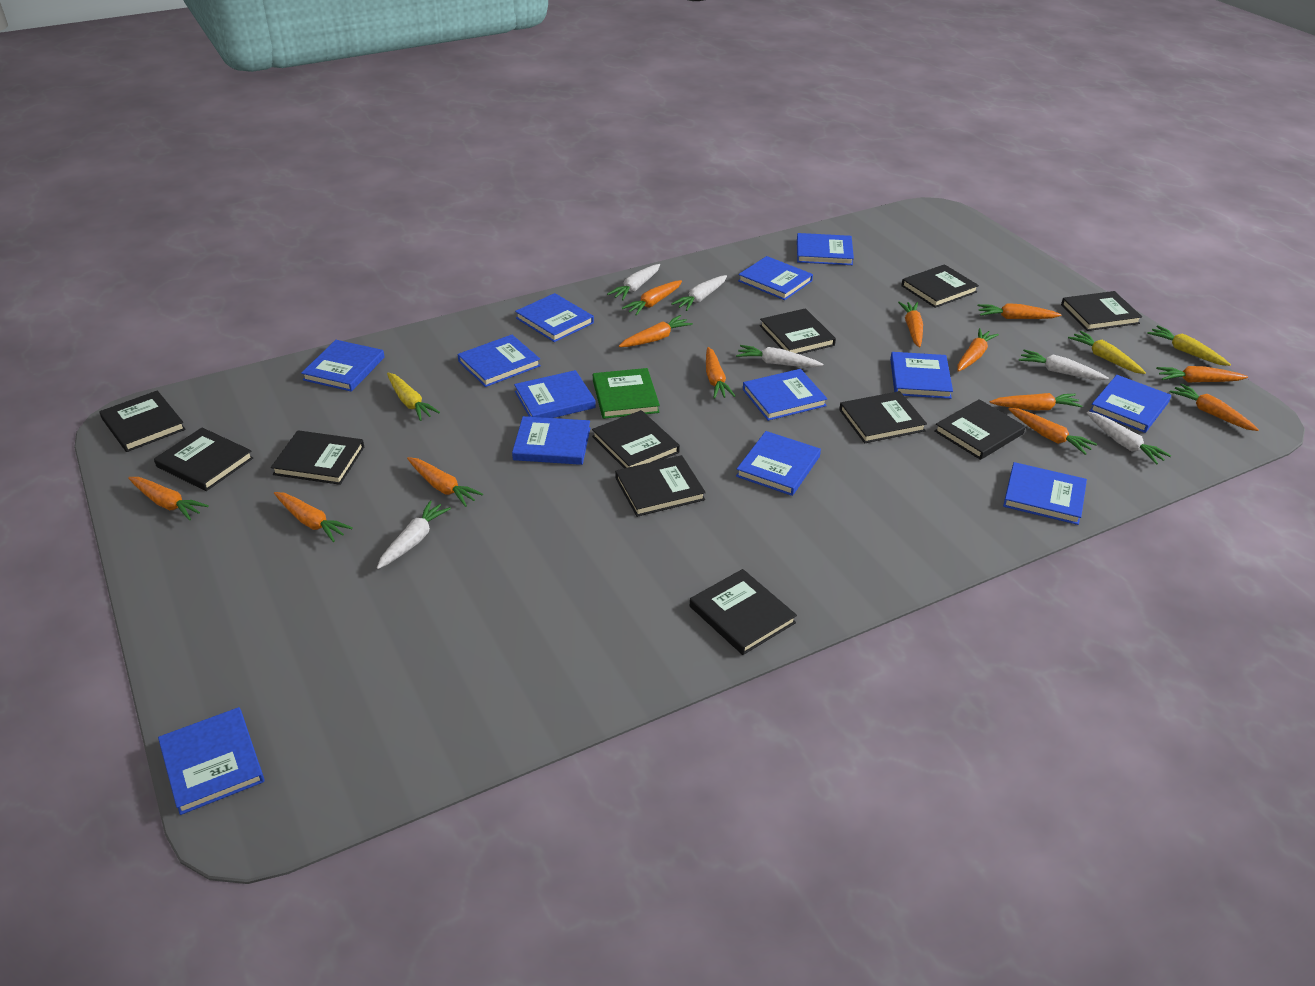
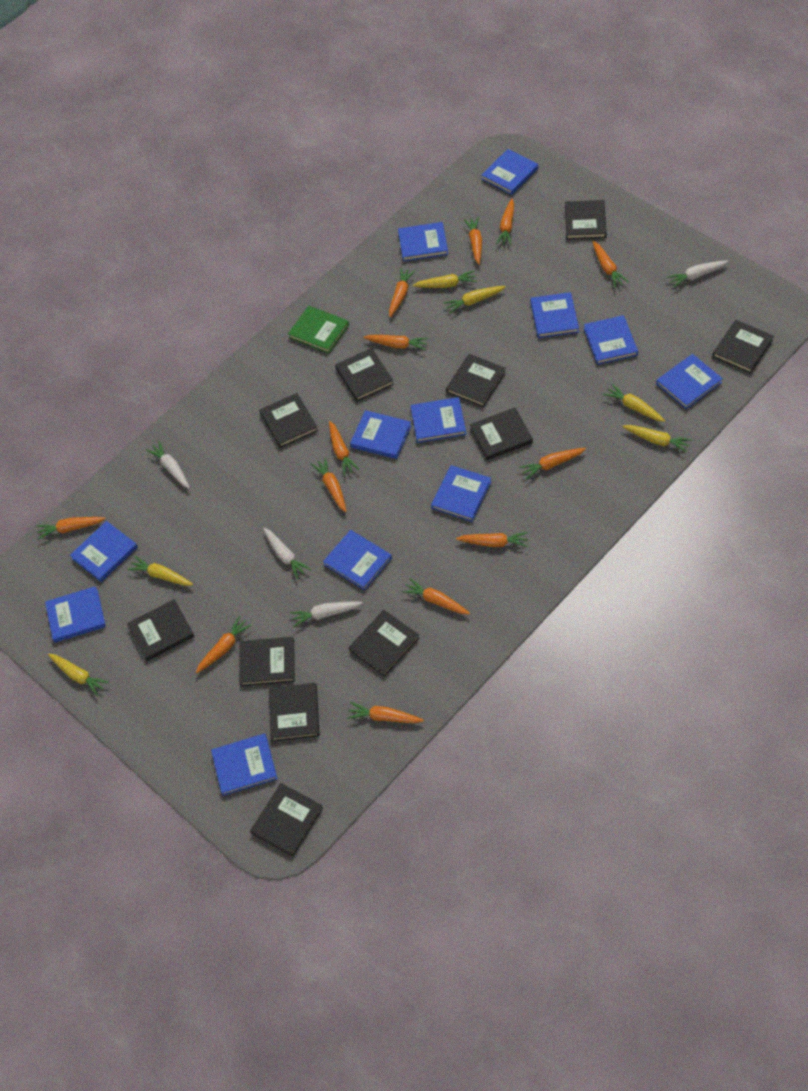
blue book: 13 -> 12
white carrot: 6 -> 4
yellow carrot: 3 -> 6

